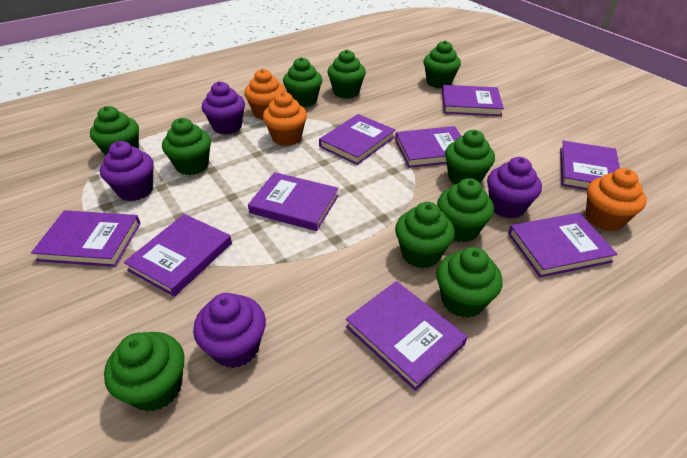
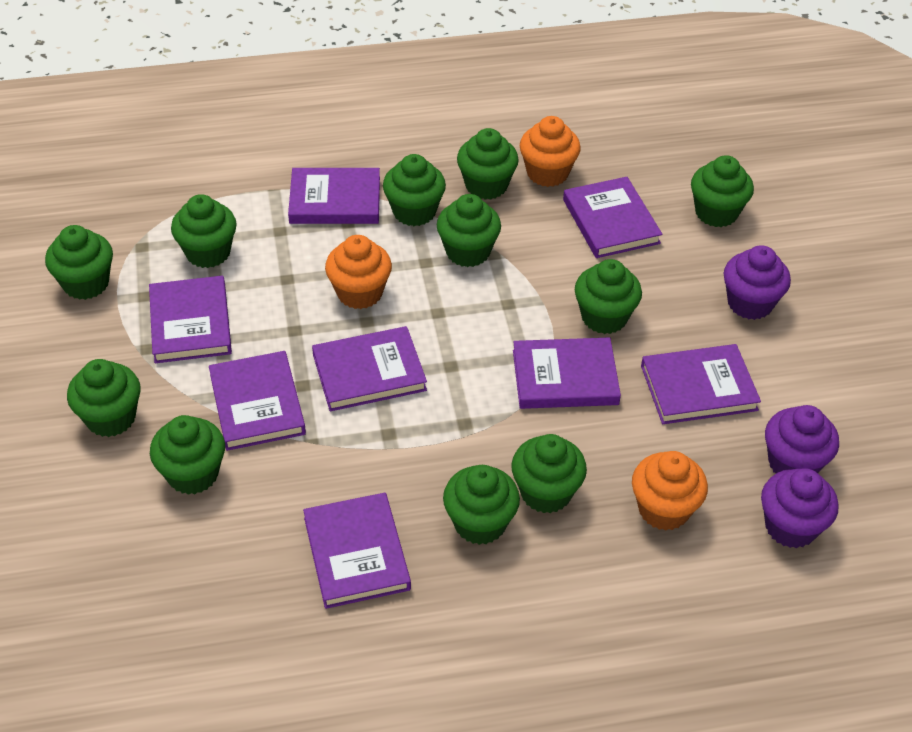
green cupcake: 10 -> 11
purple book: 9 -> 8
purple cupcake: 4 -> 3

